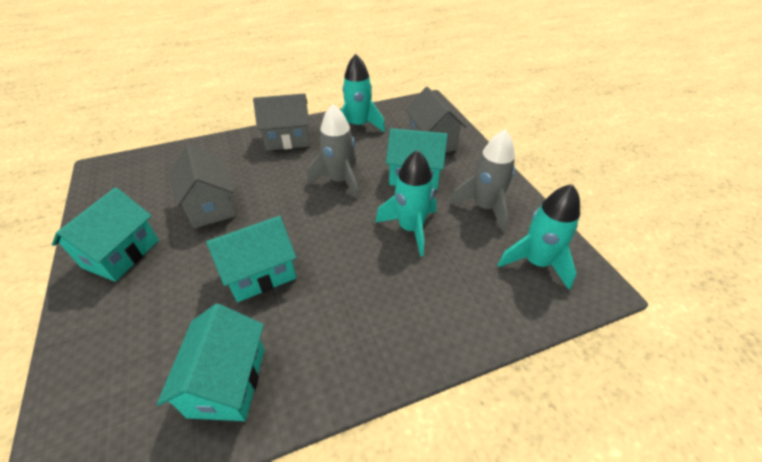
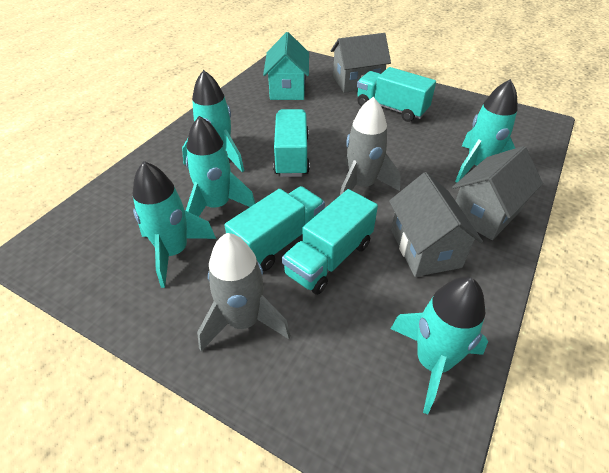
turquoise house: 4 -> 1
turquoise rocket: 3 -> 5
turquoise truck: 0 -> 4

